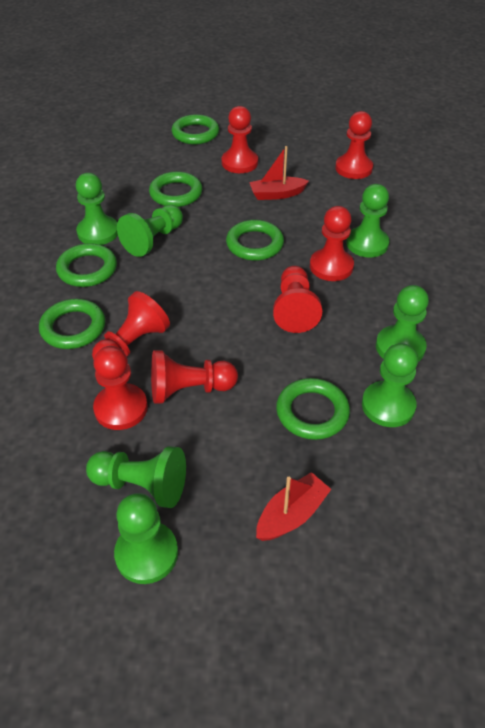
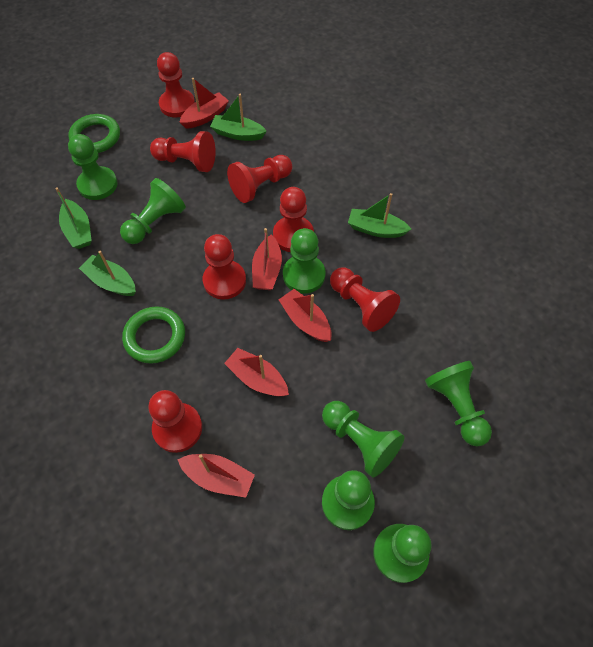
green boat: 0 -> 4
green ring: 6 -> 2
red boat: 2 -> 5

